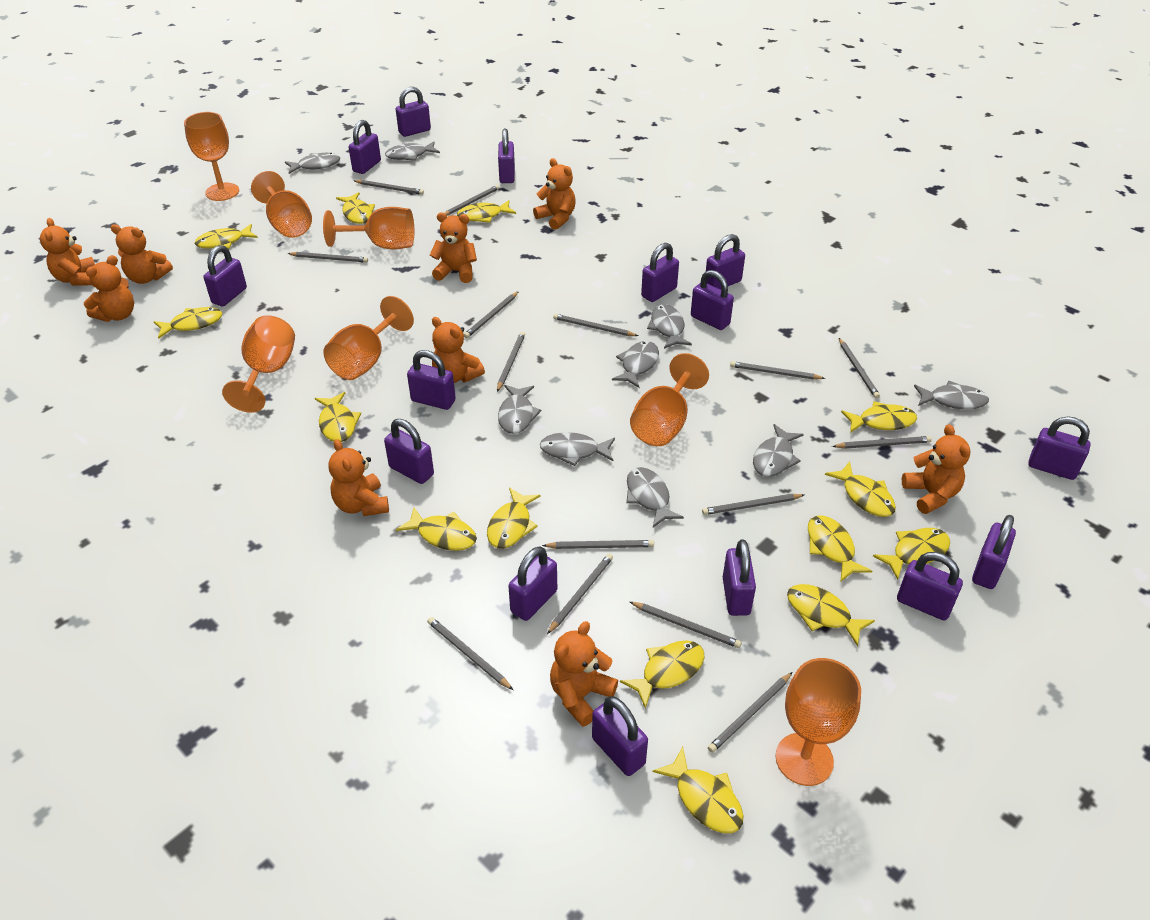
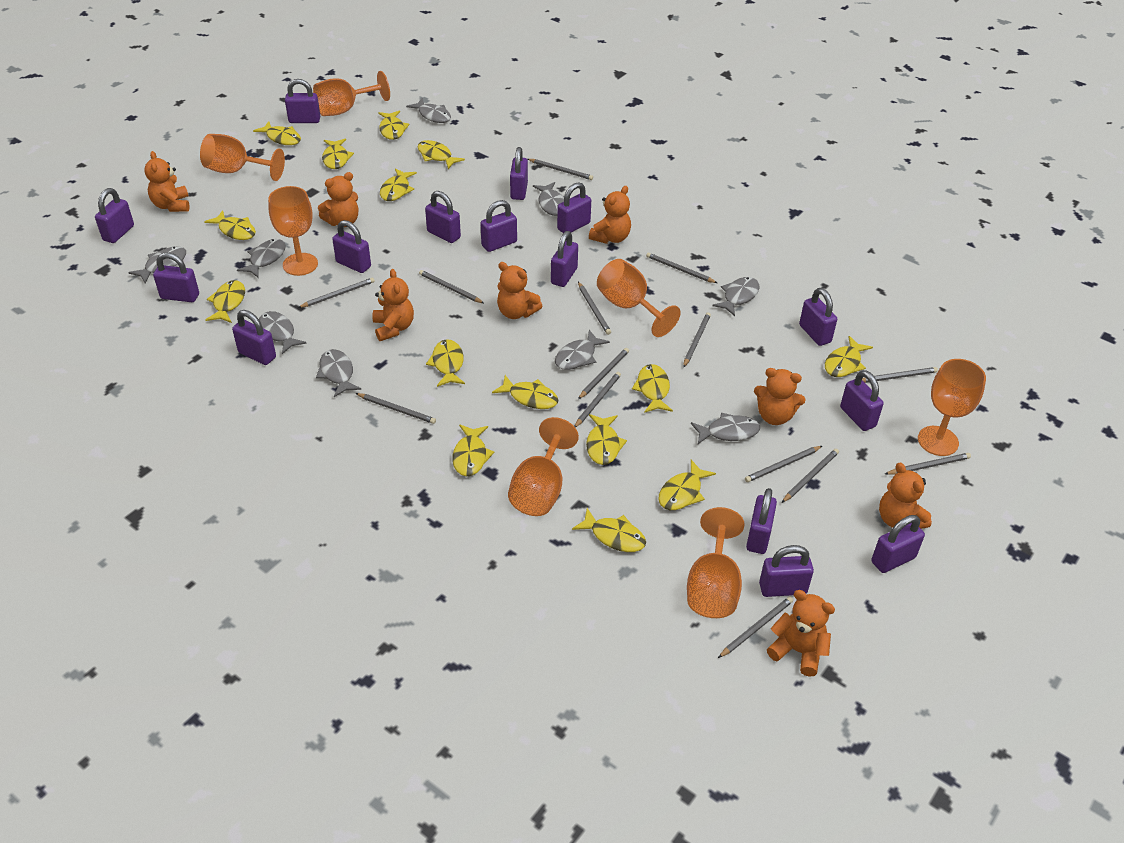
grey pencil: 15 -> 14
orange teddy bear: 9 -> 8
yellow fish: 14 -> 15

